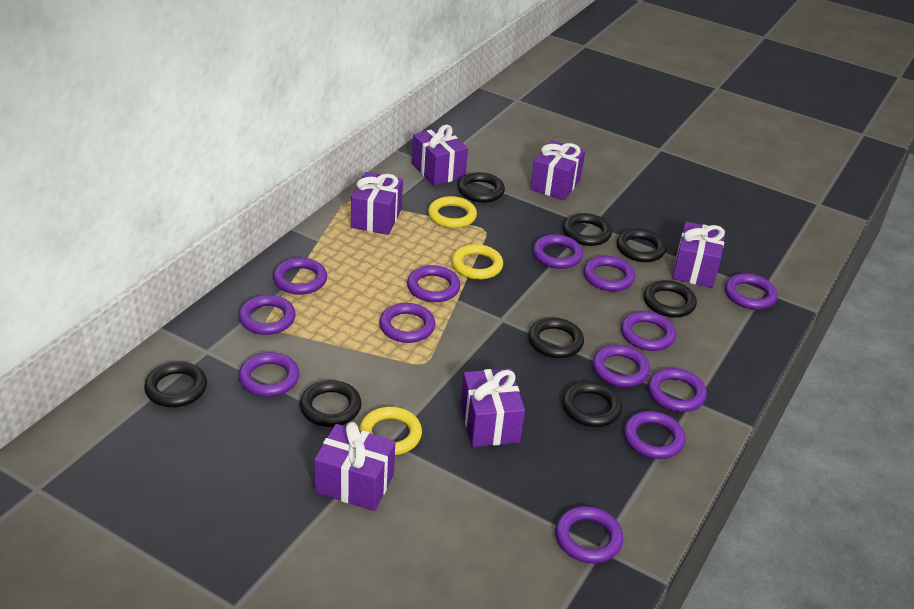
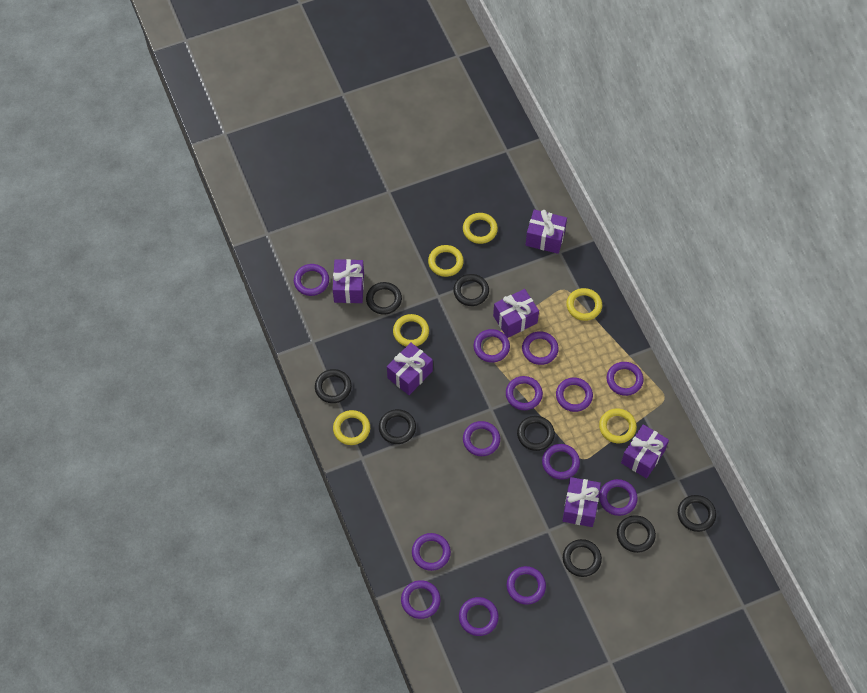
yellow ring: 3 -> 6

